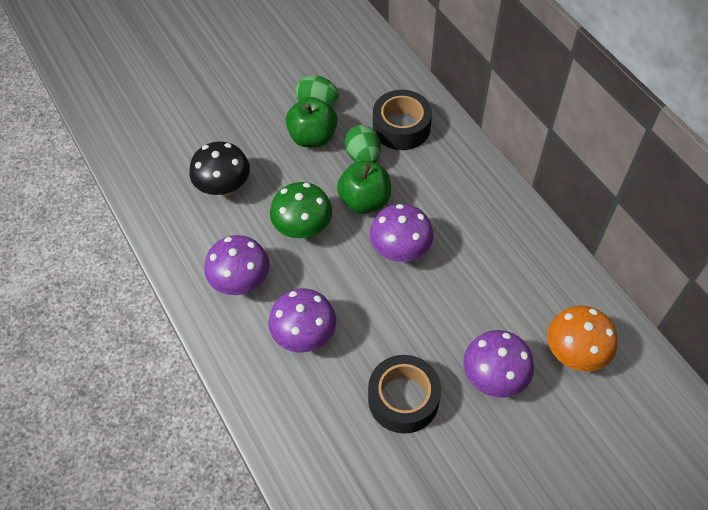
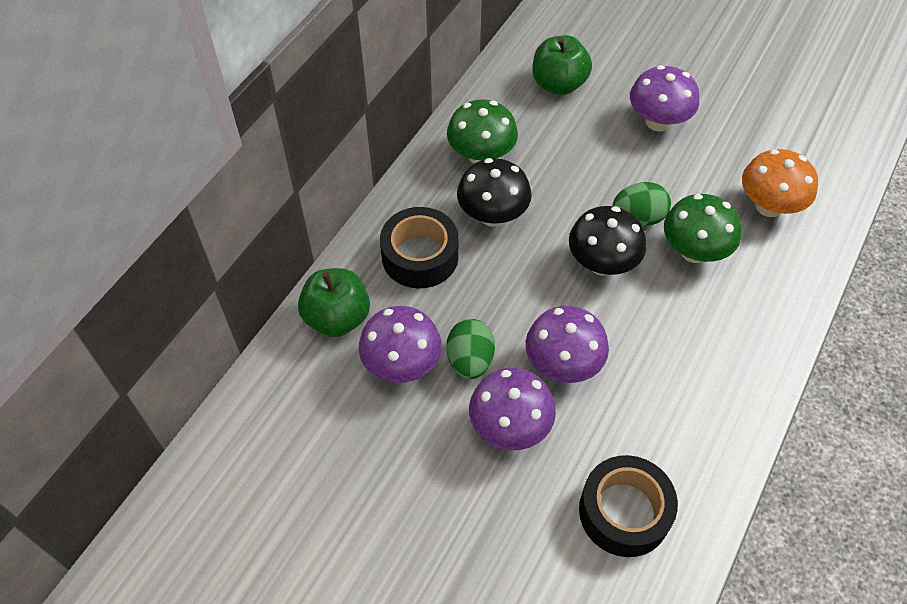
black mushroom: 1 -> 2
green mushroom: 1 -> 2

